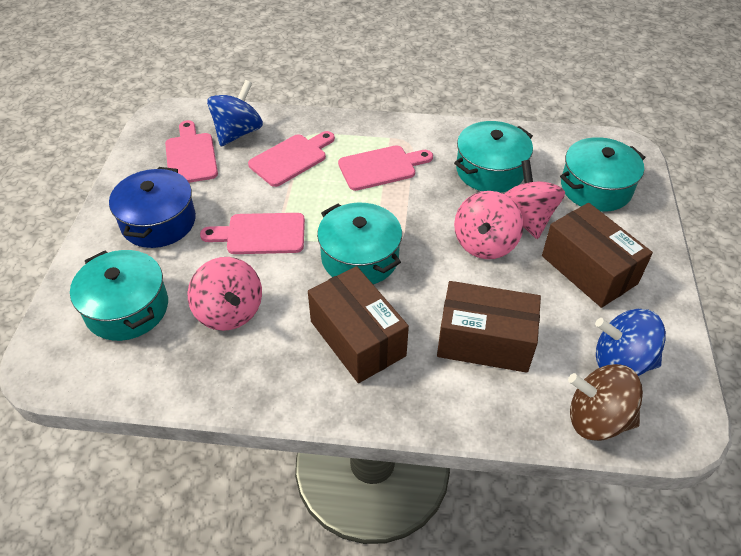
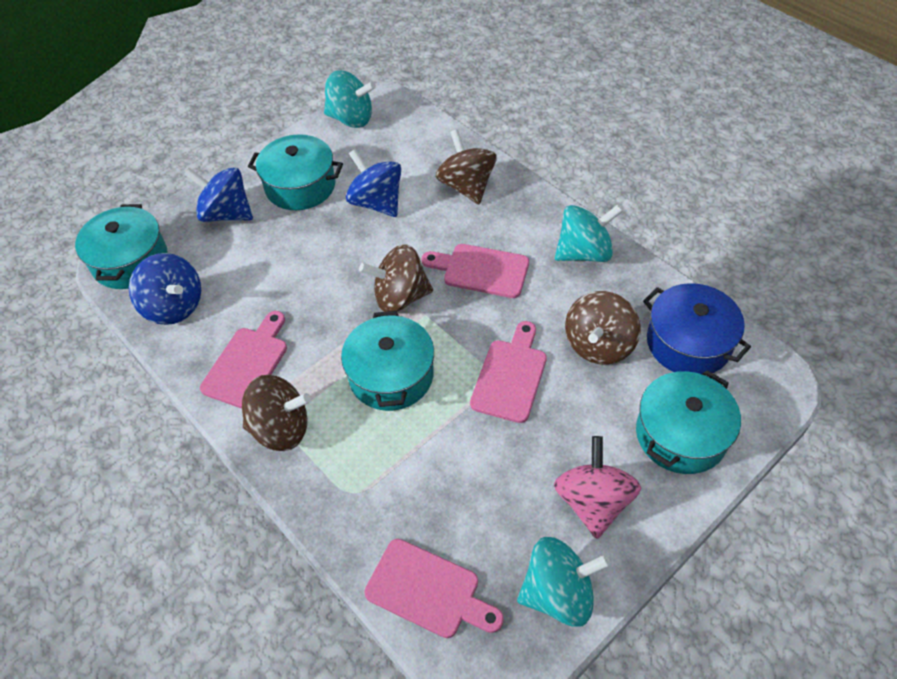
blue spinning top: 2 -> 3
brown box: 3 -> 0
brown spinning top: 1 -> 4
pink spinning top: 3 -> 1
turquoise spinning top: 0 -> 3

